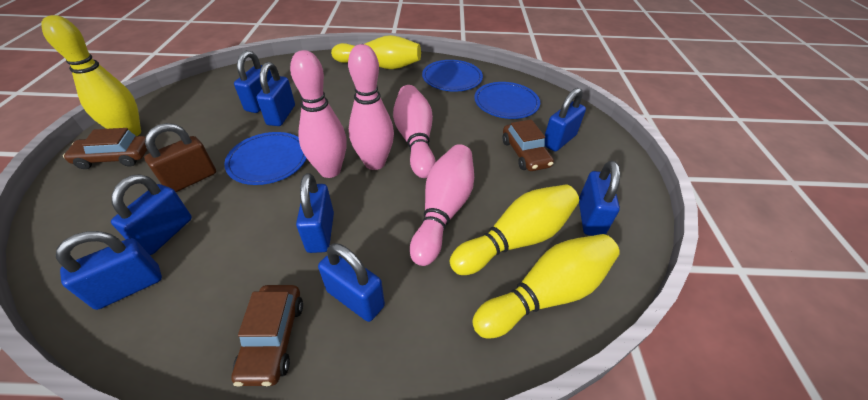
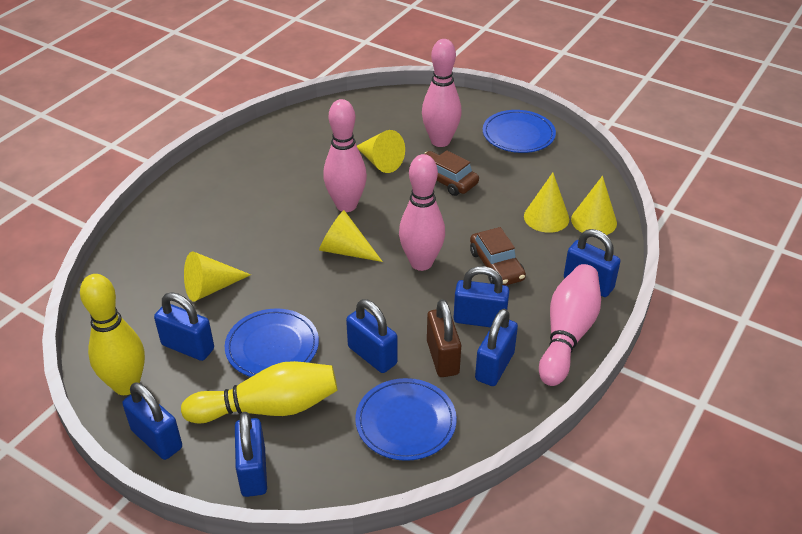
blue padlock: 8 -> 7
brown car: 3 -> 2
yellow bowling pin: 4 -> 2
yellow cone: 0 -> 5

